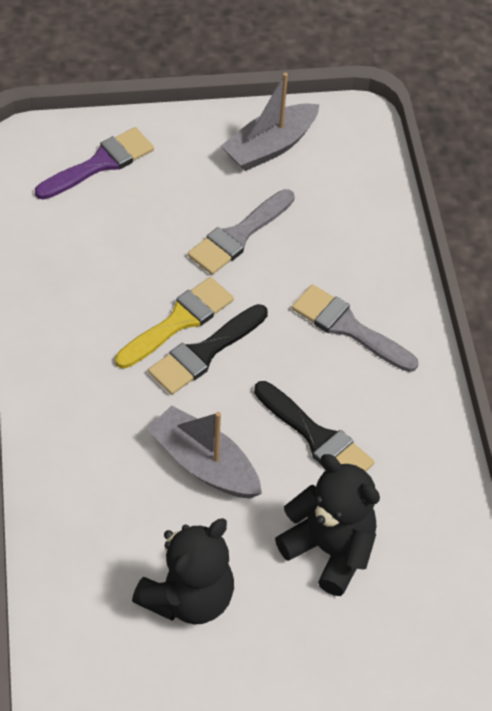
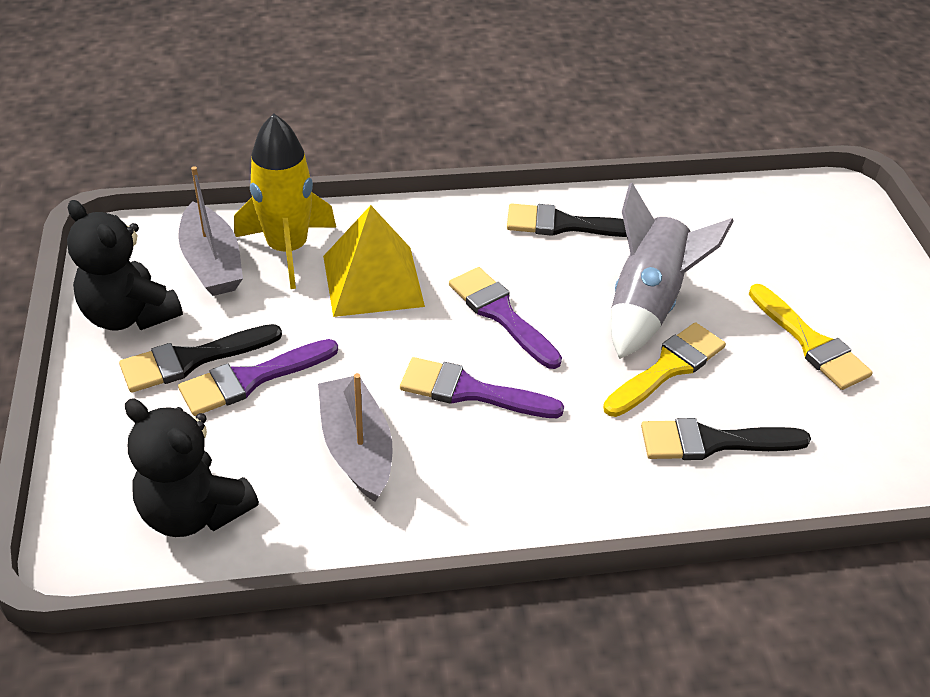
black brush: 2 -> 3
grey brush: 2 -> 0
grey rocket: 0 -> 1
purple brush: 1 -> 3
yellow brush: 1 -> 2
yellow pyramid: 0 -> 1
yellow rocket: 0 -> 1

